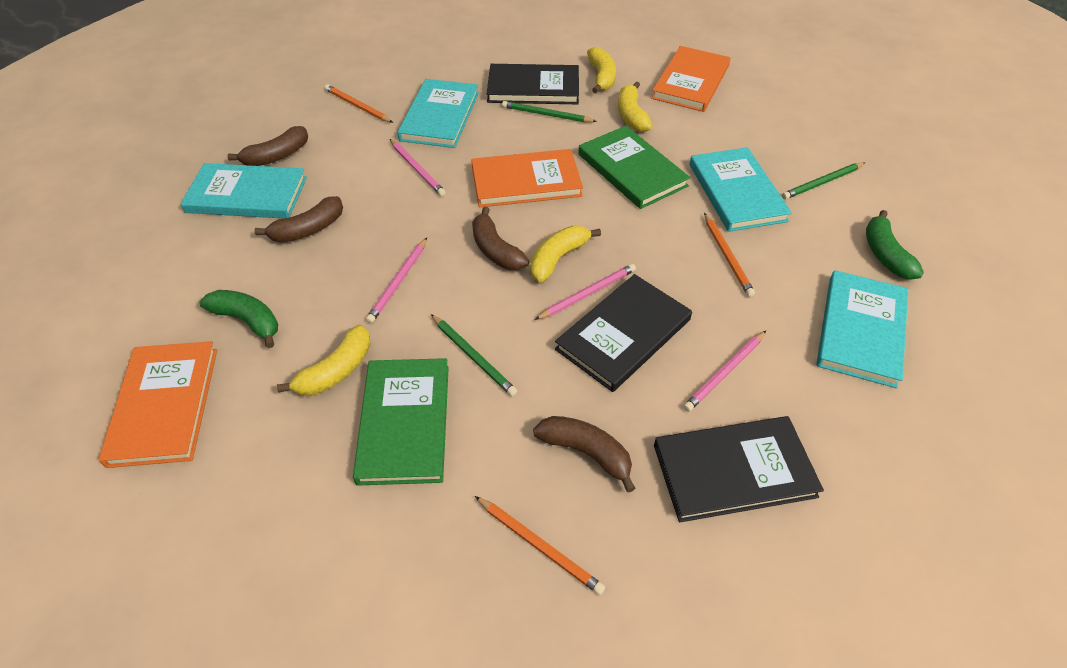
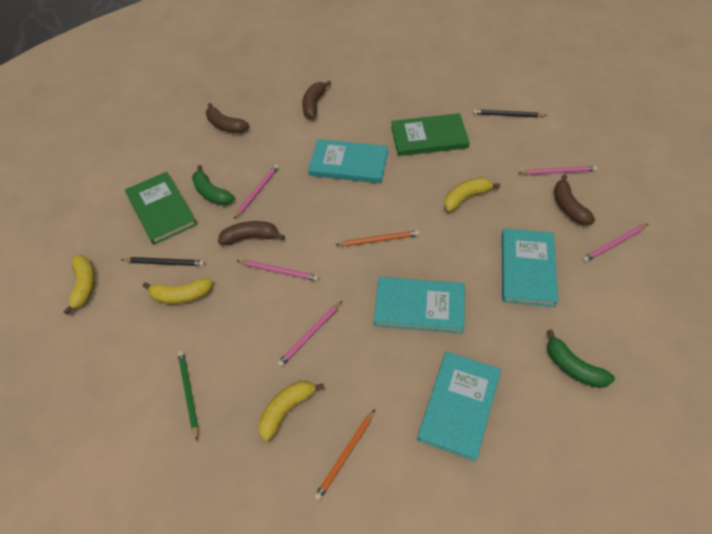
black book: 3 -> 0
black pencil: 0 -> 2
green pencil: 3 -> 1
orange book: 3 -> 0
orange pencil: 3 -> 2
pink pencil: 4 -> 5

